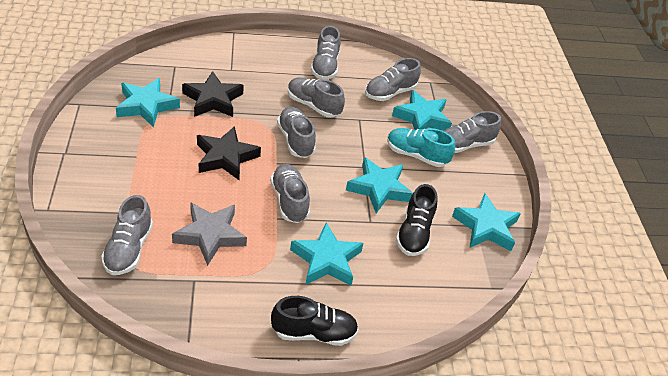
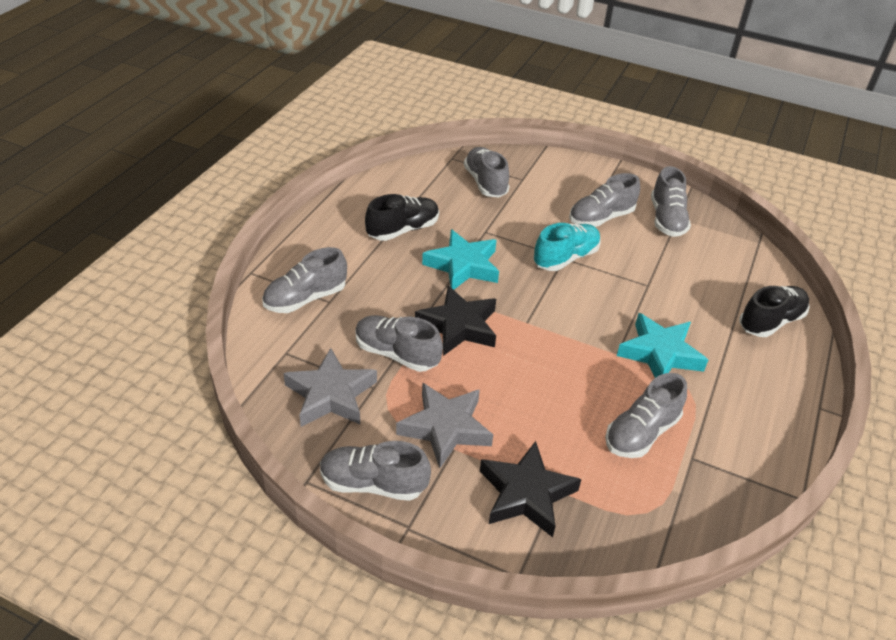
grey star: 1 -> 2
turquoise star: 5 -> 2

